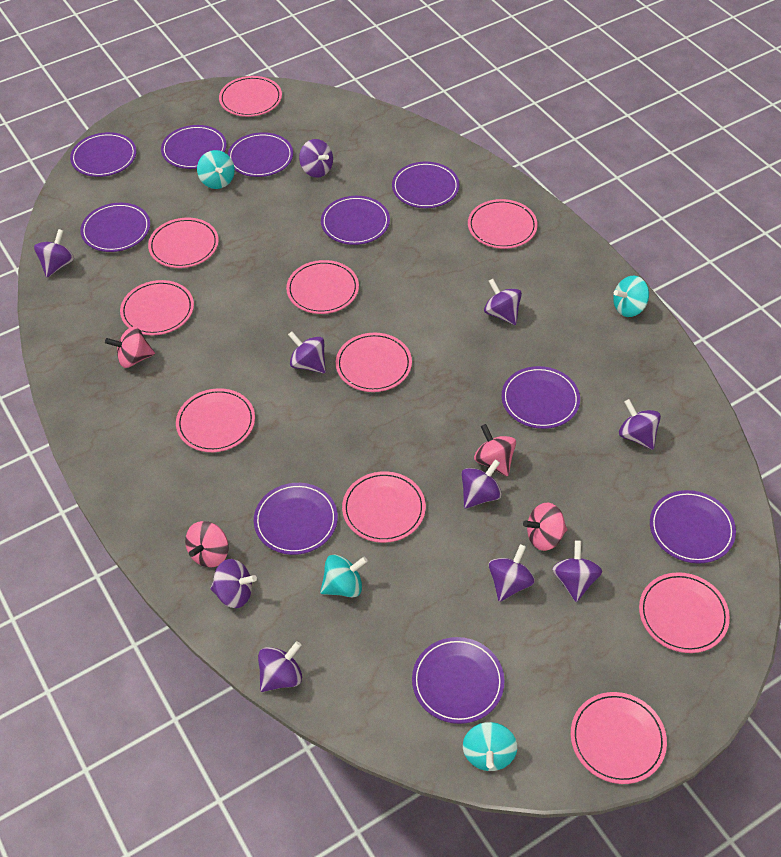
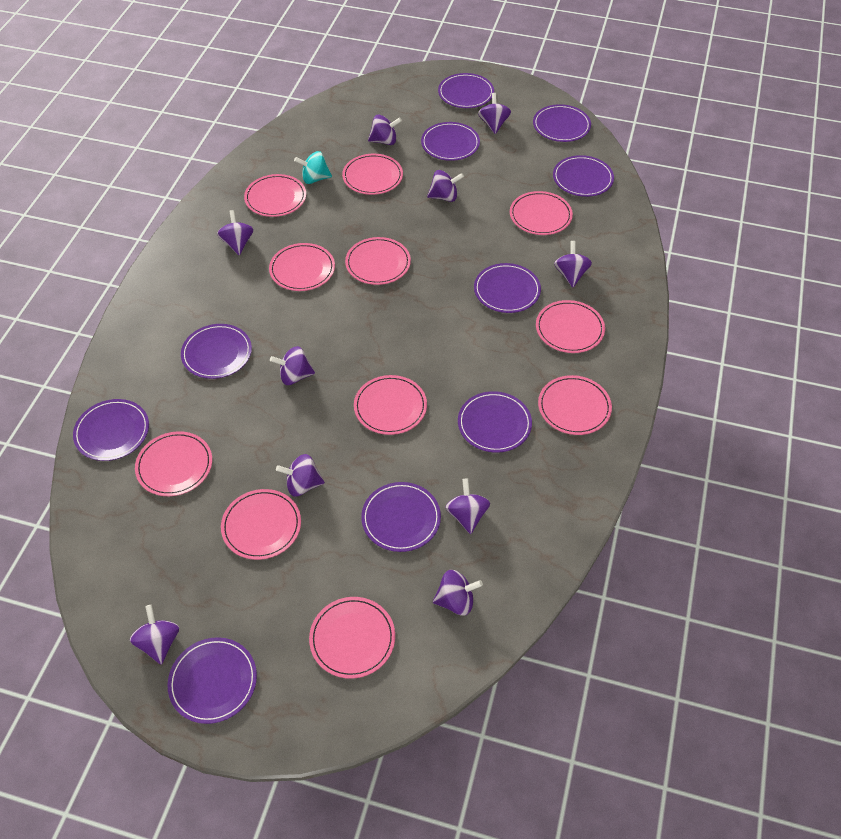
pink plate: 10 -> 11
pink spinning top: 4 -> 0
turquoise spinning top: 4 -> 1

